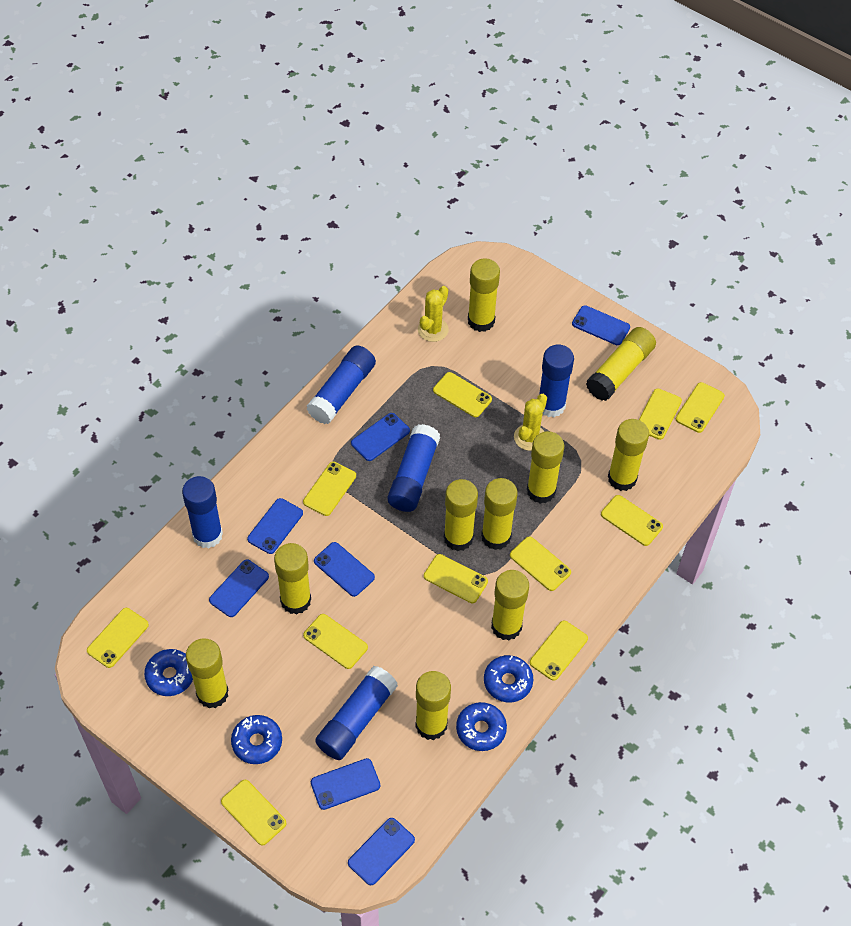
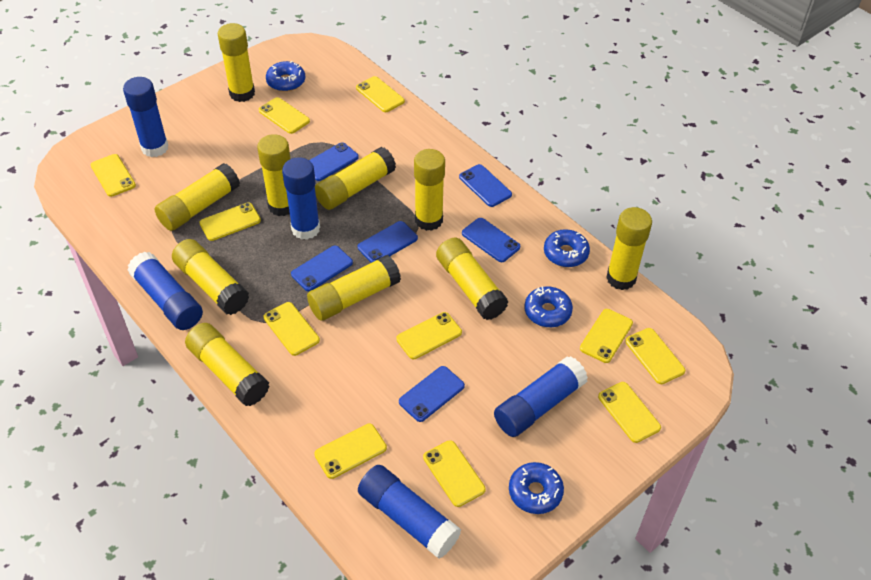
blue phone: 7 -> 6
yellow cactus: 2 -> 0

